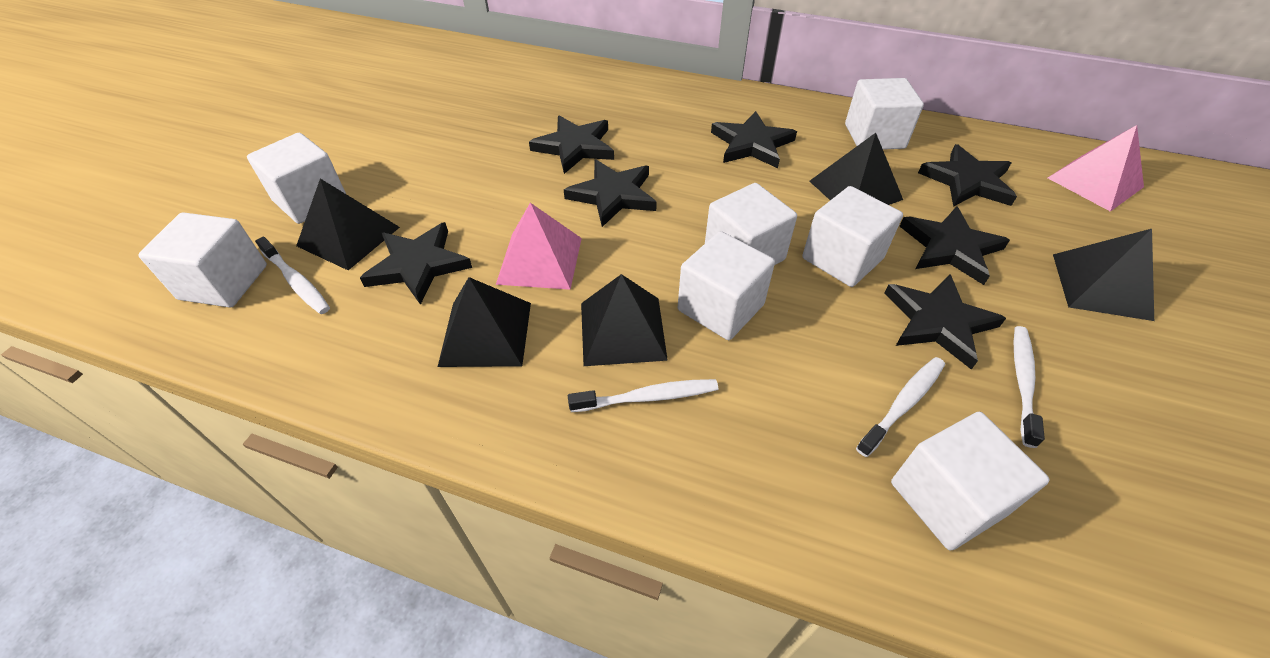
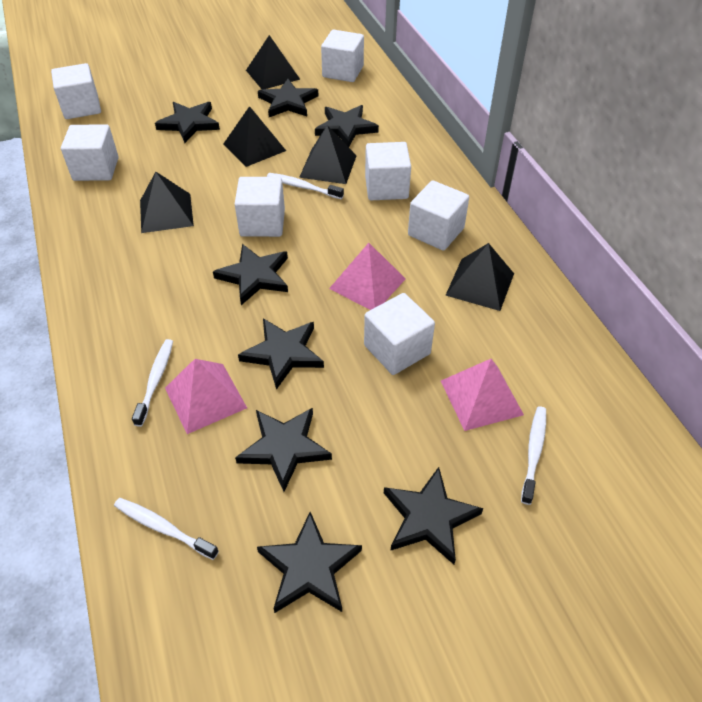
black star: 7 -> 8
pink pyramid: 2 -> 3

